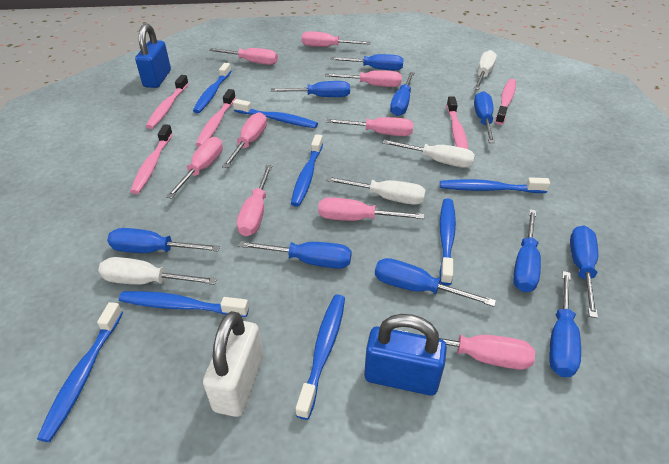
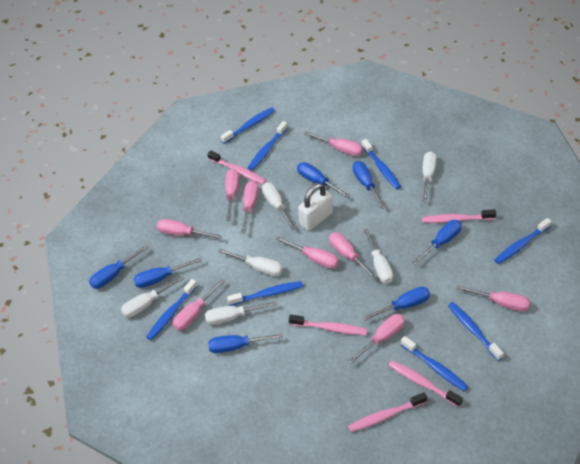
blue padlock: 2 -> 0
blue screwdriver: 10 -> 7
white screwdriver: 4 -> 6

